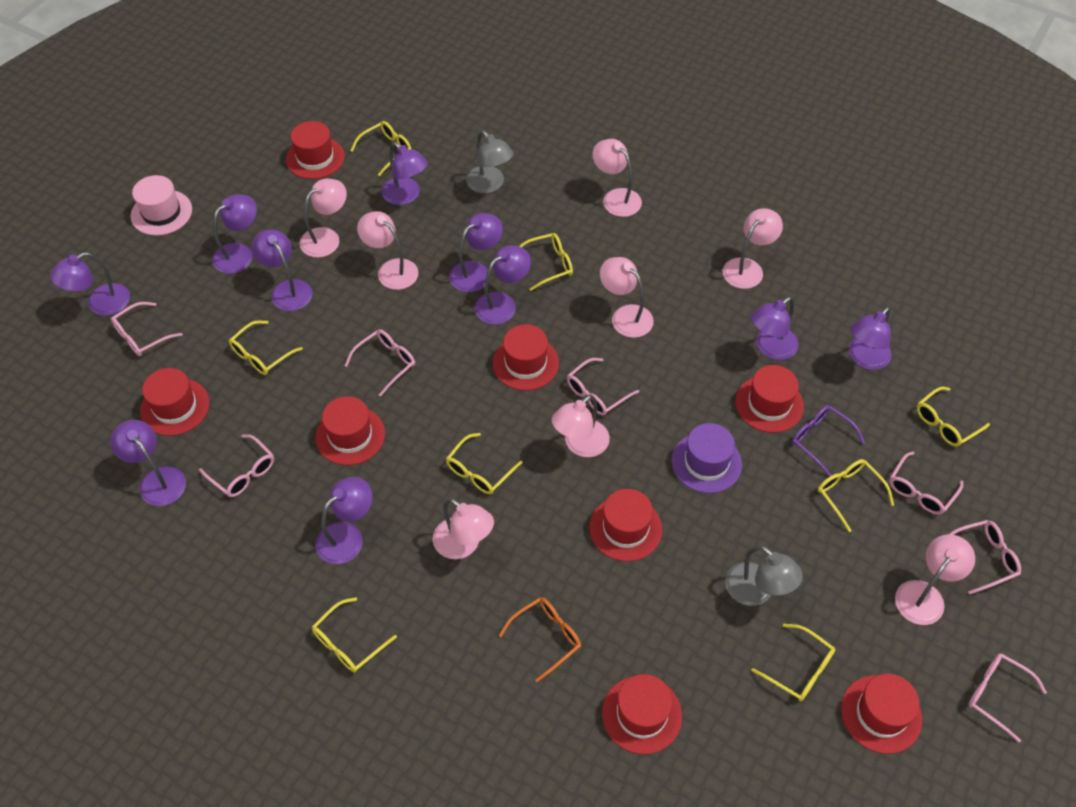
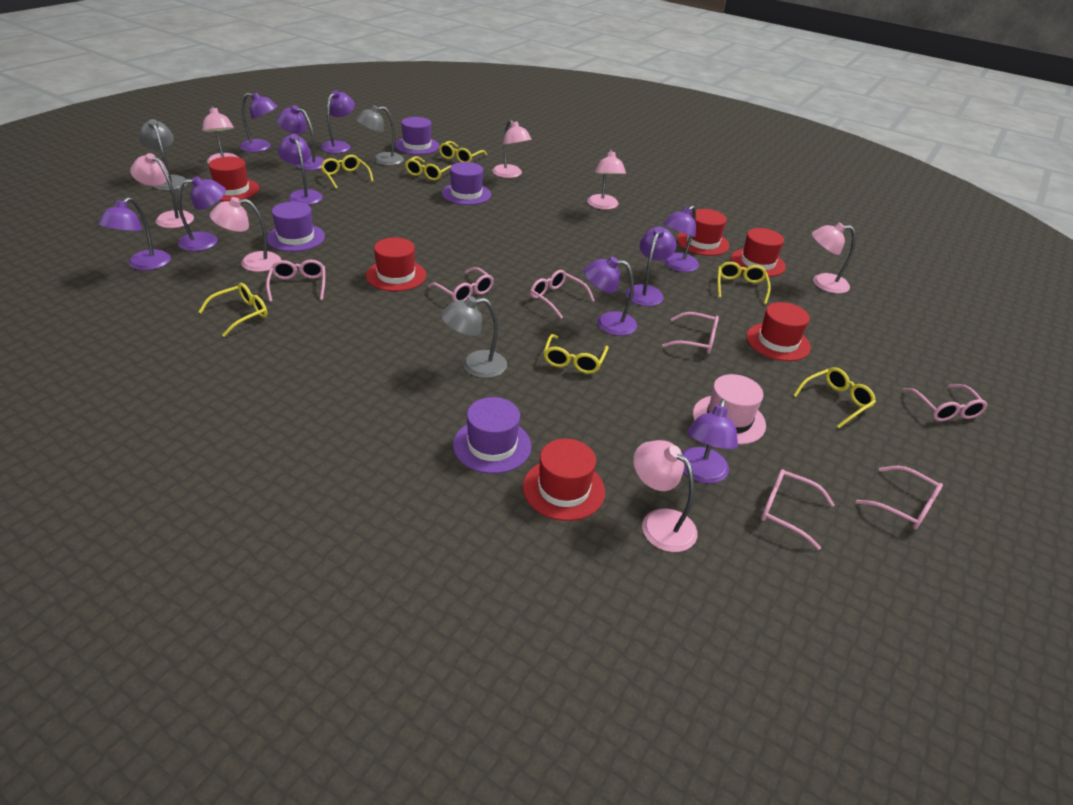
grey lamp: 2 -> 3
orange glasses: 1 -> 0
pink lamp: 8 -> 7
purple glasses: 1 -> 0
purple hat: 1 -> 4
red hat: 8 -> 6
yellow glasses: 8 -> 7

